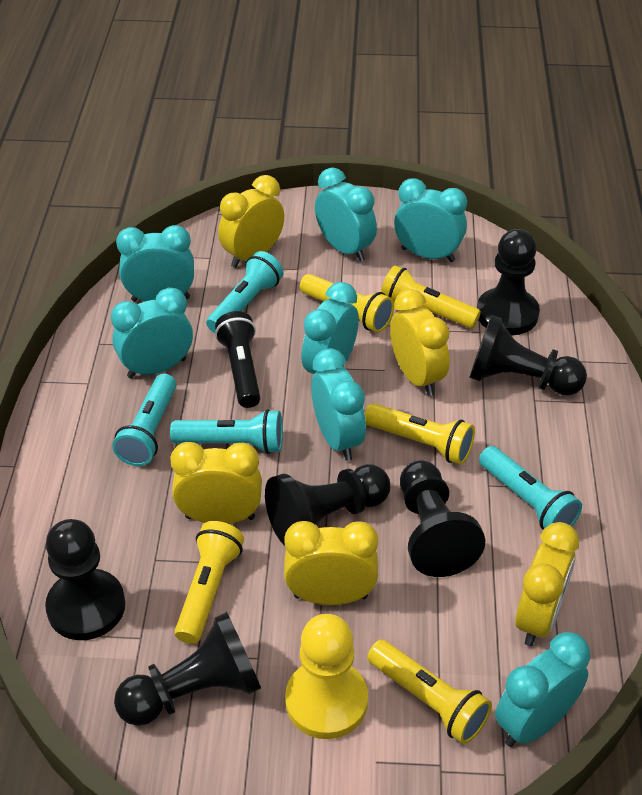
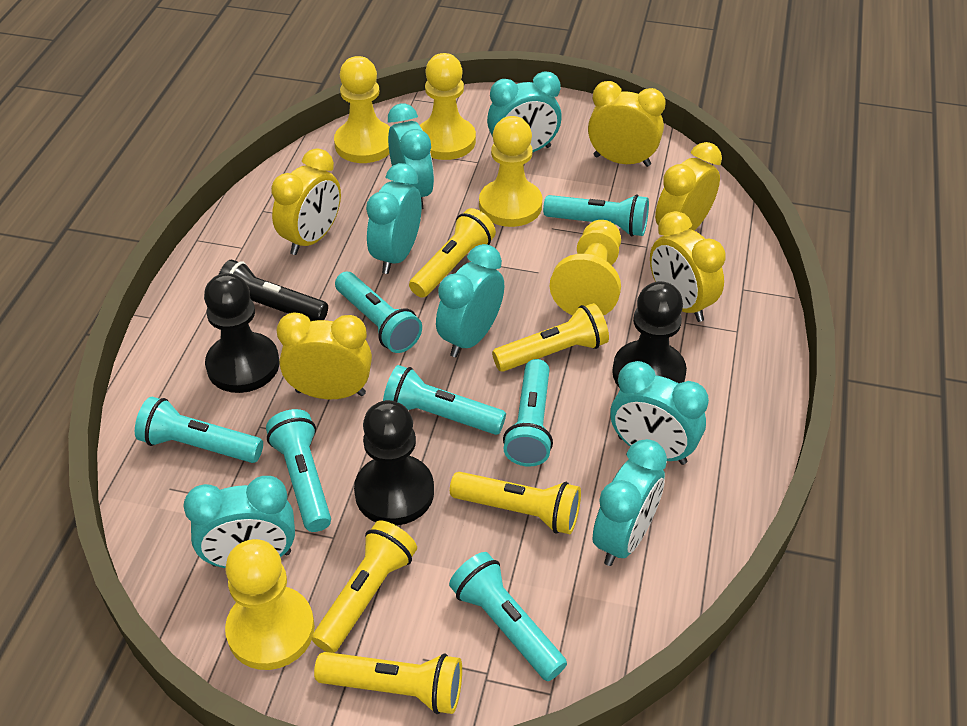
black pawn: 6 -> 3
turquoise flashlight: 4 -> 7
yellow pawn: 1 -> 5

